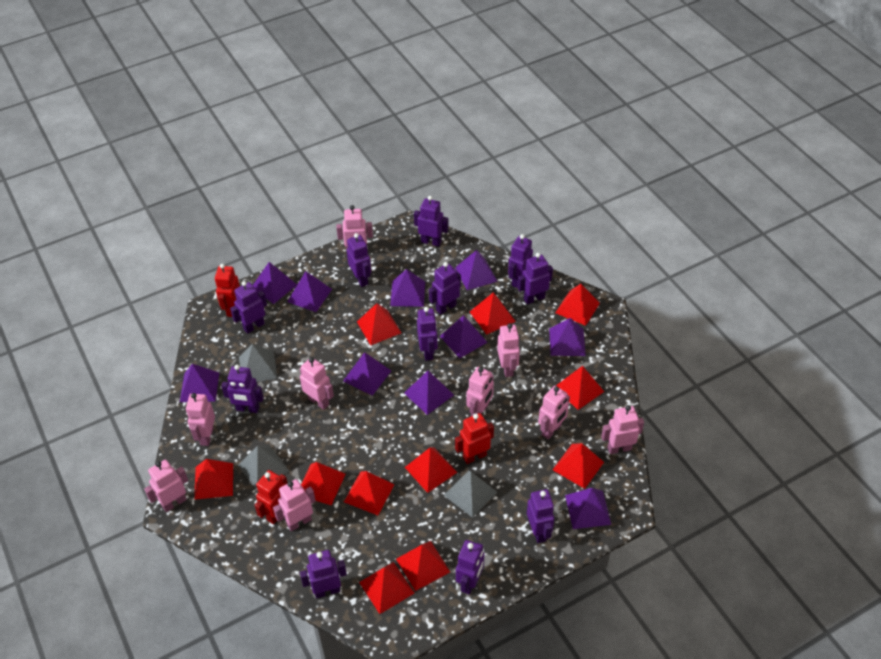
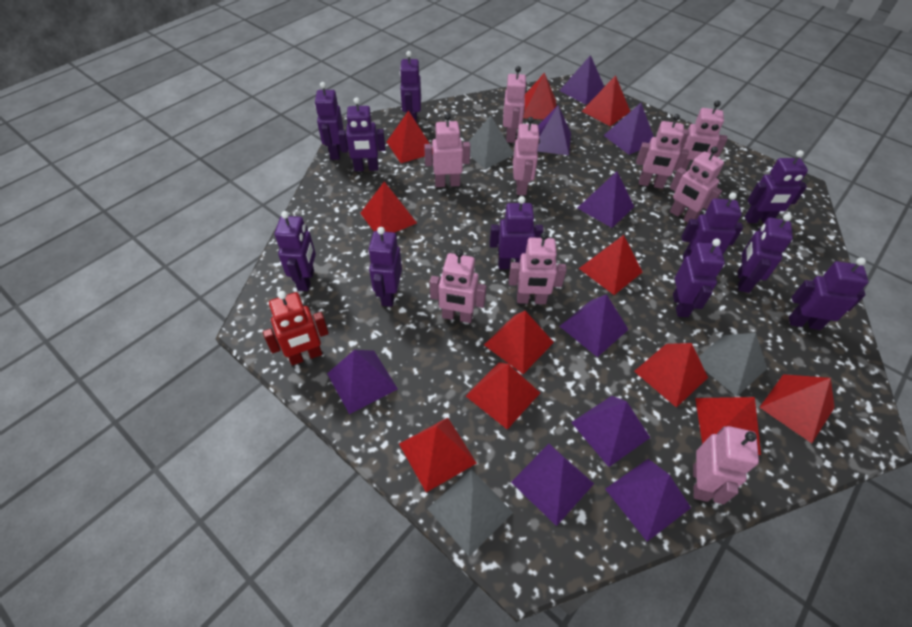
purple pyramid: 10 -> 9
red robot: 3 -> 1

